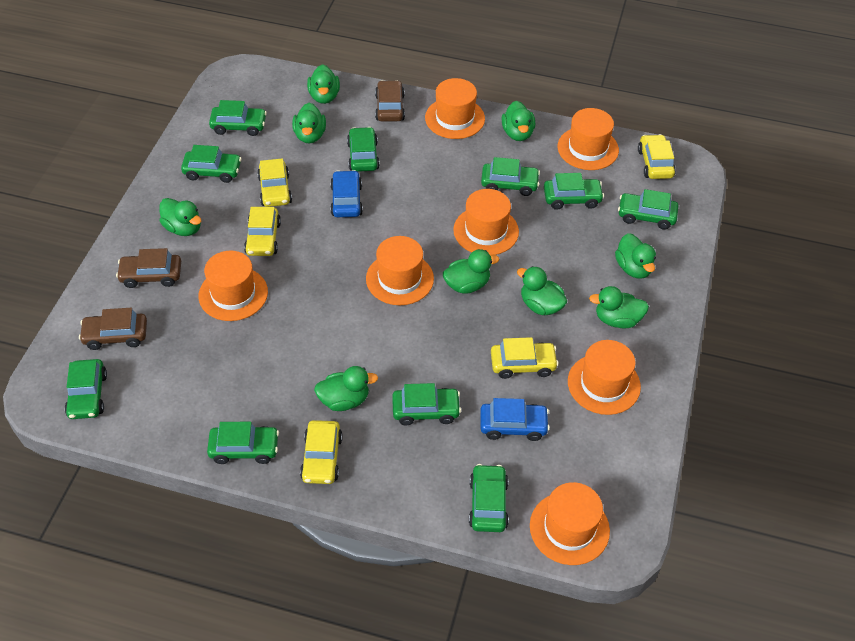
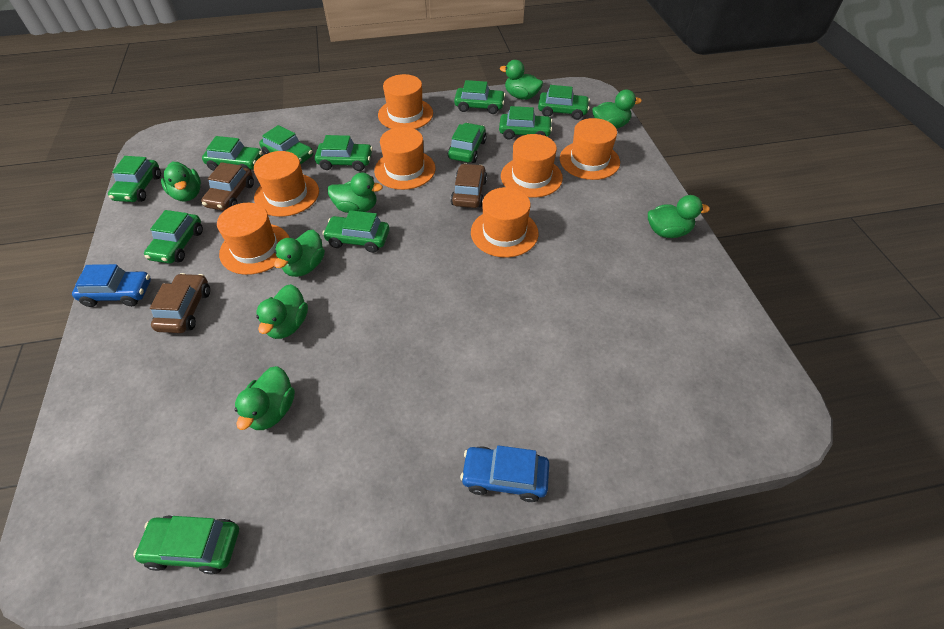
green car: 10 -> 11
green duck: 9 -> 8
yellow car: 5 -> 0

